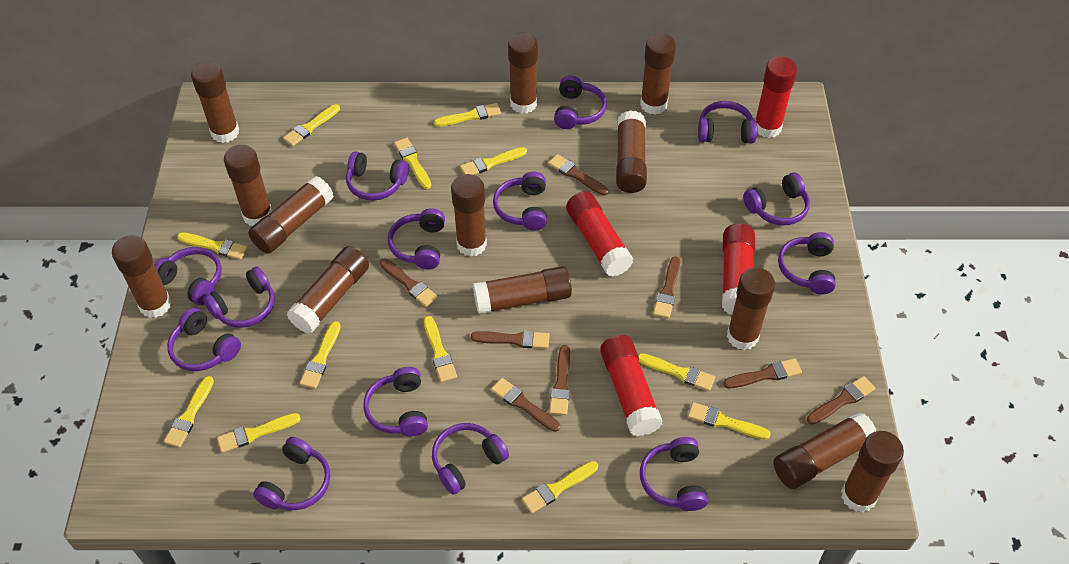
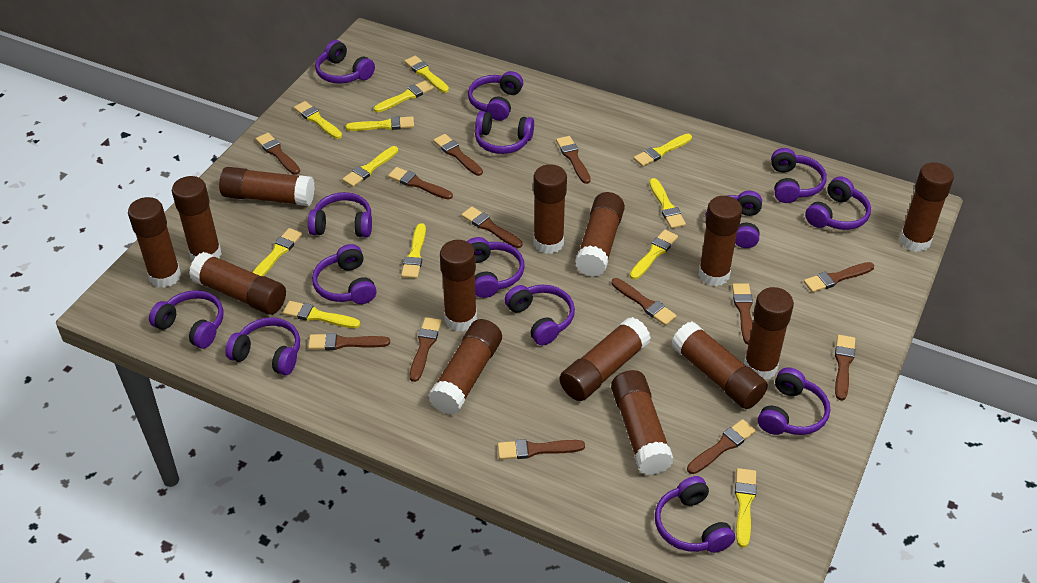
brown brush: 8 -> 13
brown glue stick: 13 -> 14
red glue stick: 4 -> 0

